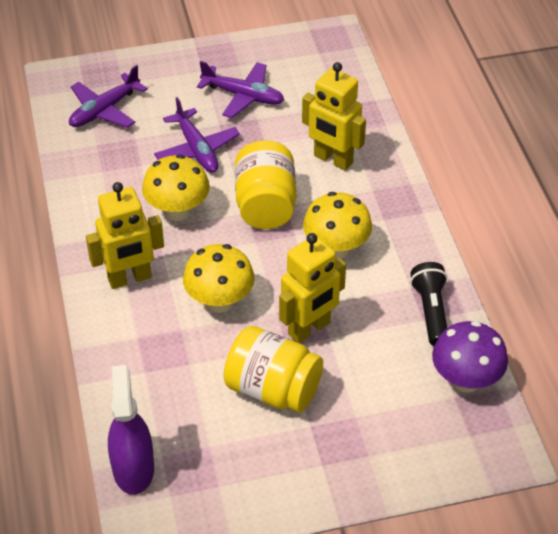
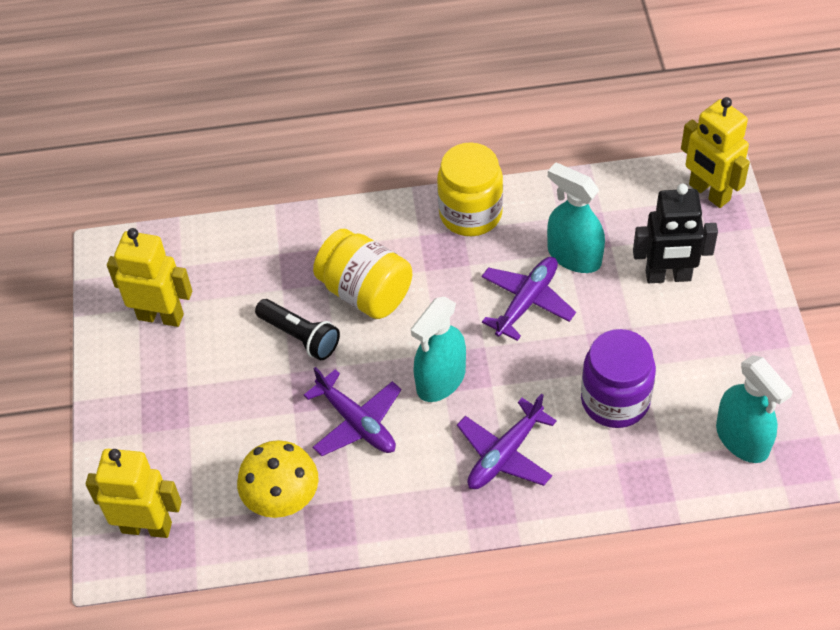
black robot: 0 -> 1
purple jar: 0 -> 1
purple mushroom: 1 -> 0
purple spray bottle: 1 -> 0
turquoise spray bottle: 0 -> 3
yellow mushroom: 3 -> 1

